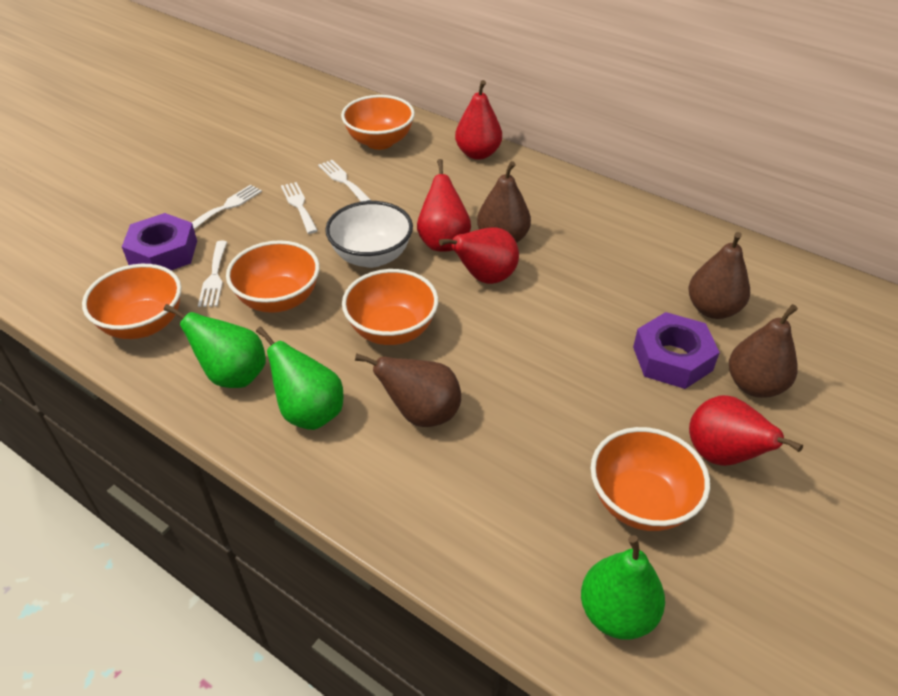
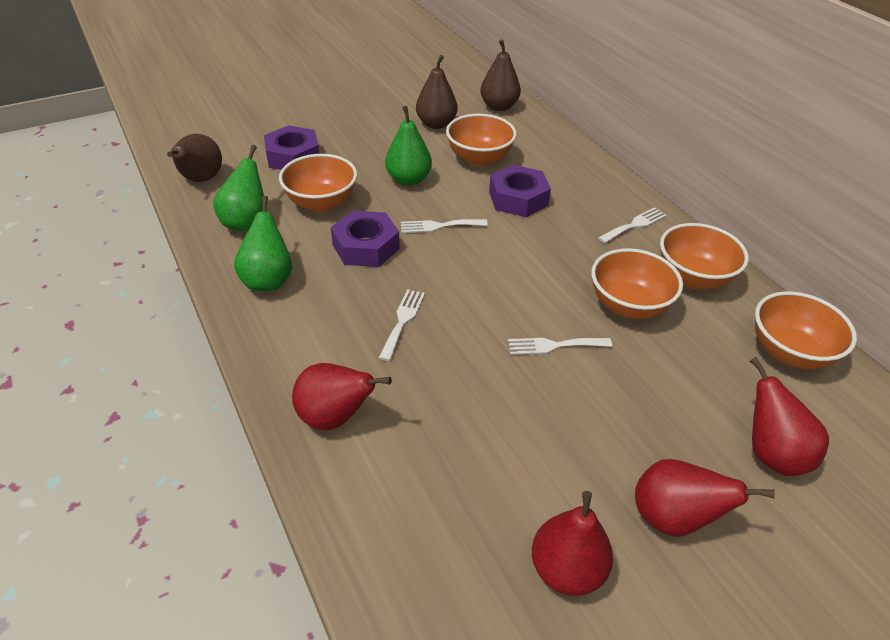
brown pear: 4 -> 3
purple nut: 2 -> 3
white bowl: 1 -> 0

